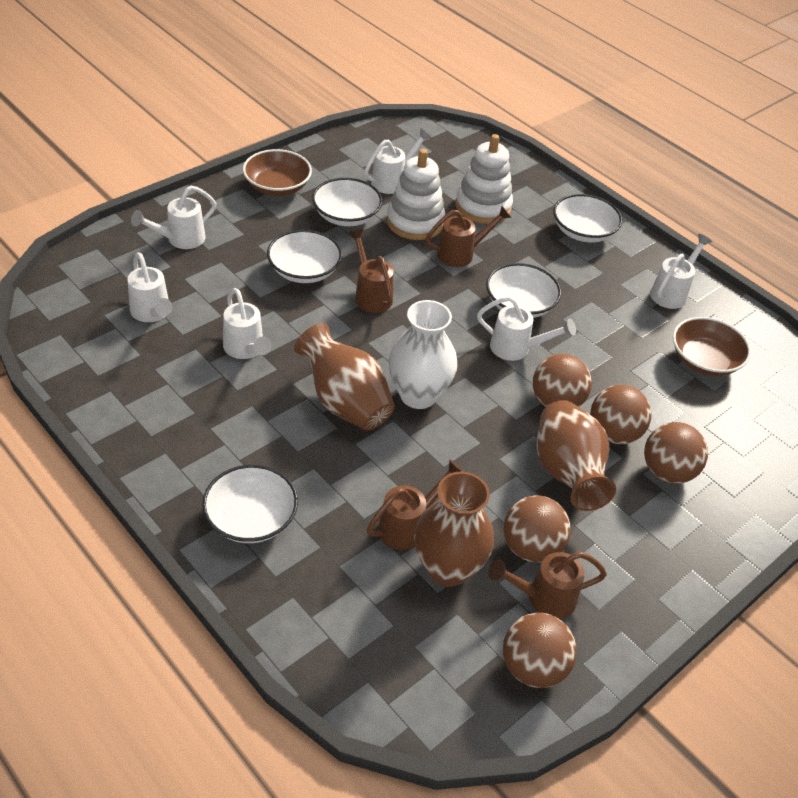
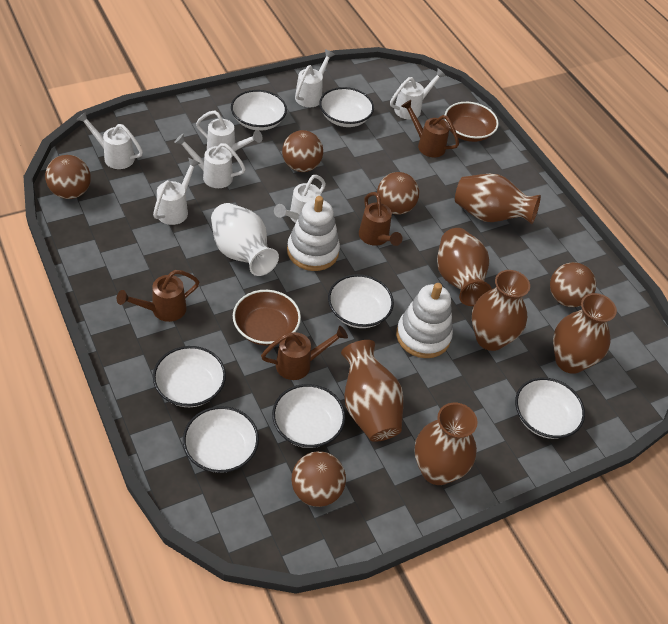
brown vase: 3 -> 6
white bowl: 5 -> 7
white watering can: 6 -> 7

